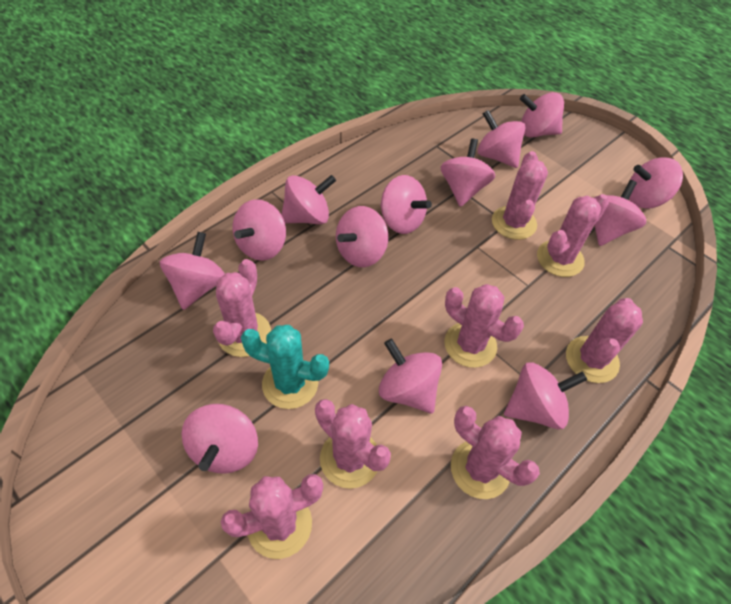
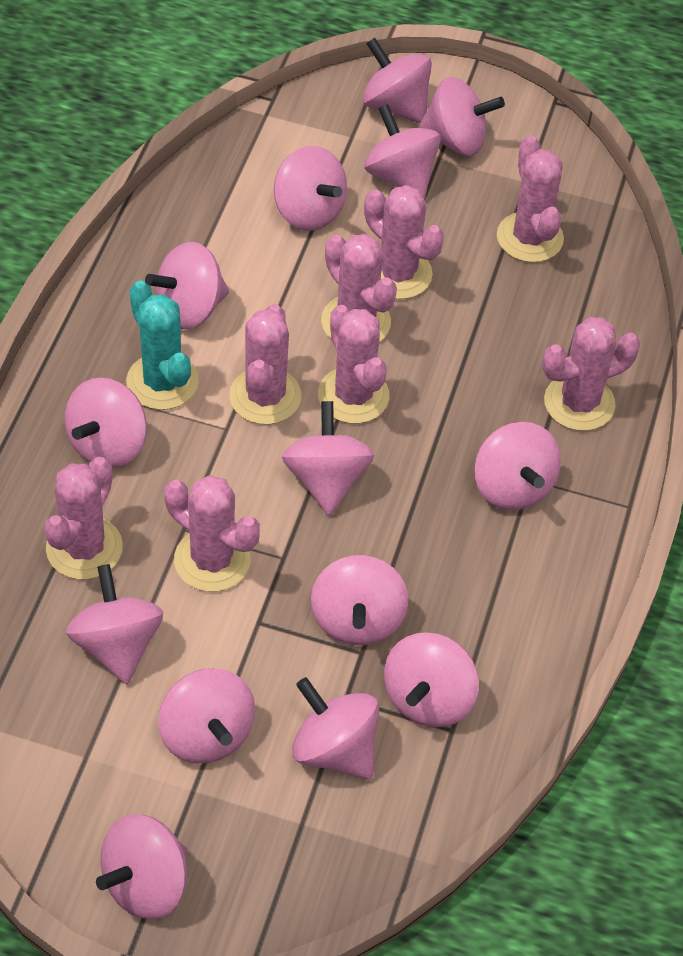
pink spinning top: 13 -> 14

